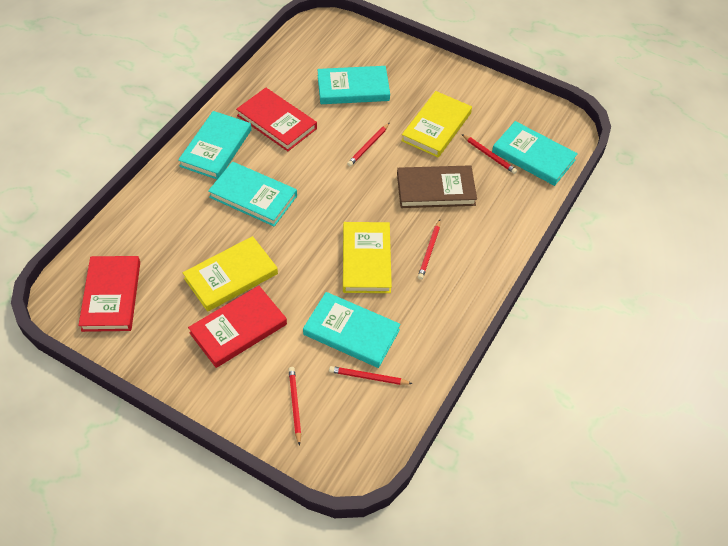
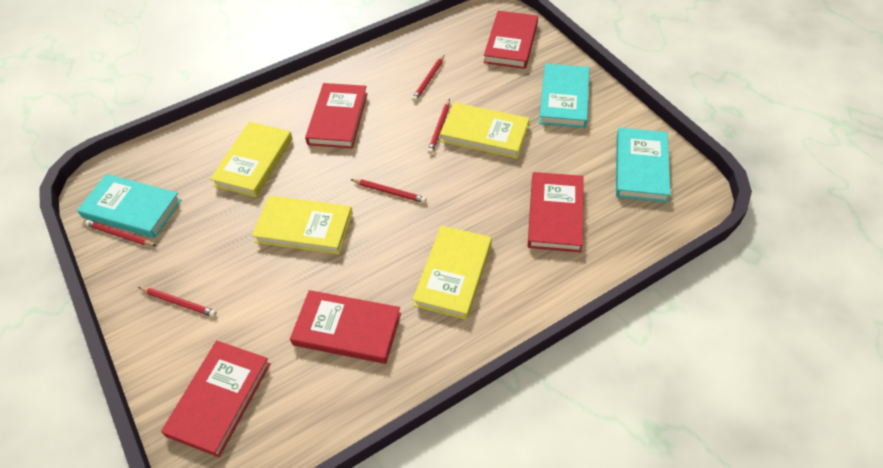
brown book: 1 -> 0
red book: 3 -> 5
turquoise book: 5 -> 3
yellow book: 3 -> 4

